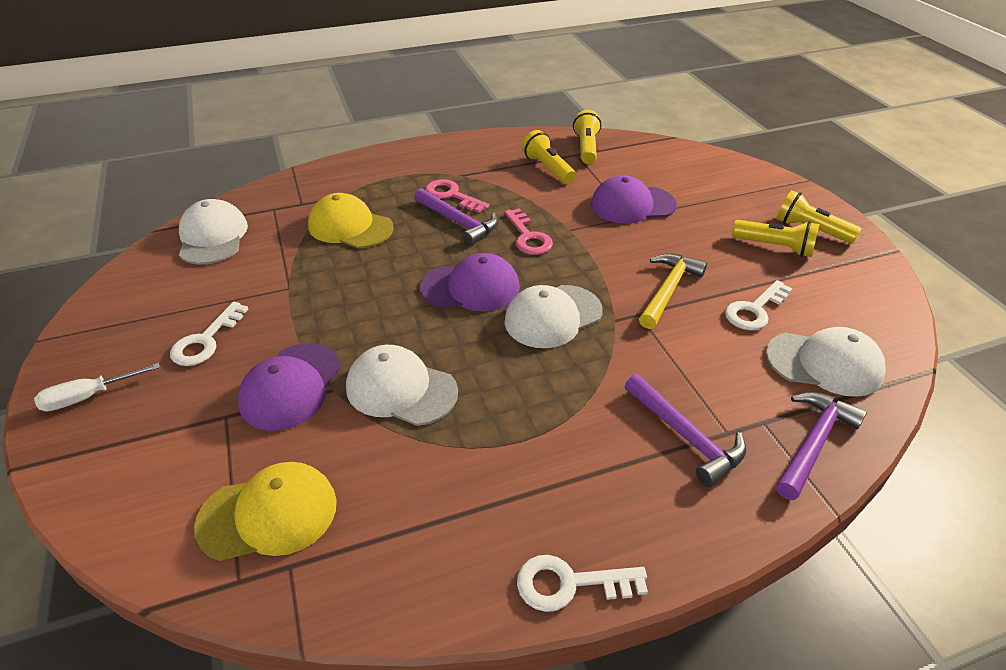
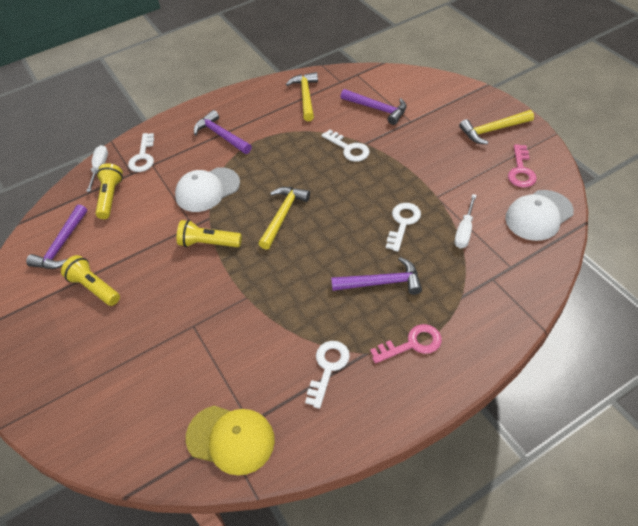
purple cap: 3 -> 0
purple hammer: 3 -> 4
white cap: 4 -> 2
white key: 3 -> 4
white screwdriver: 1 -> 2
yellow cap: 2 -> 1
yellow flashlight: 4 -> 3
yellow hammer: 1 -> 3

